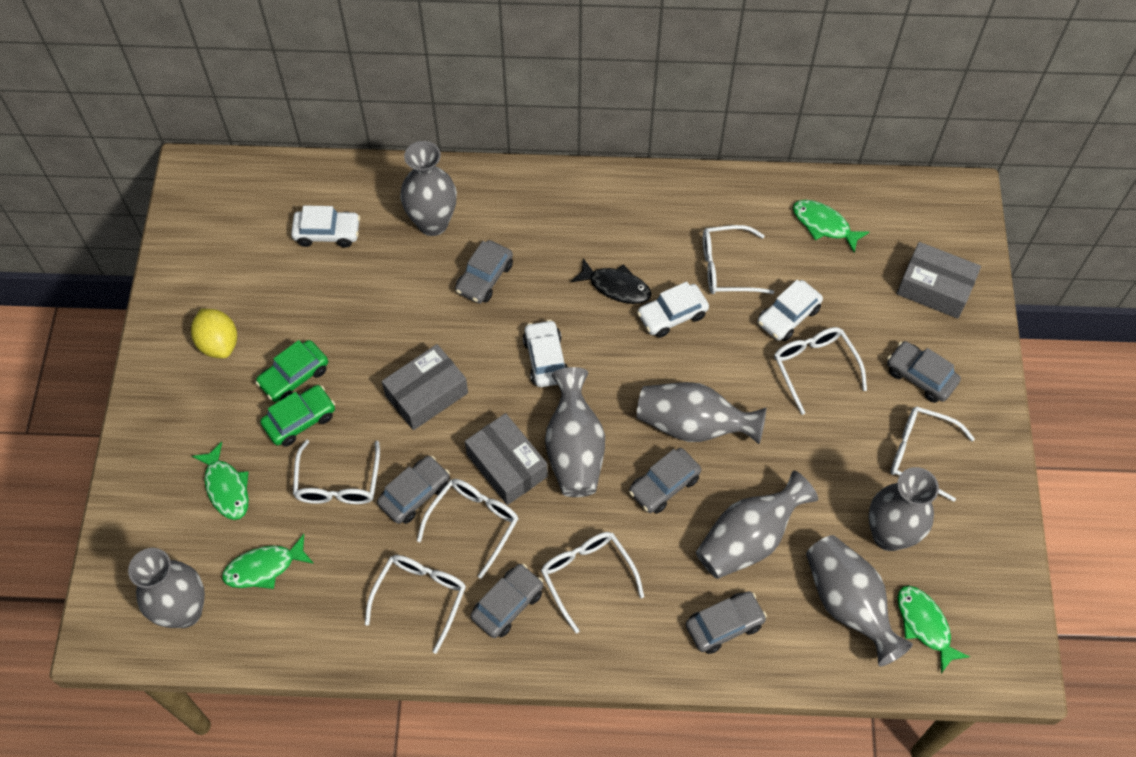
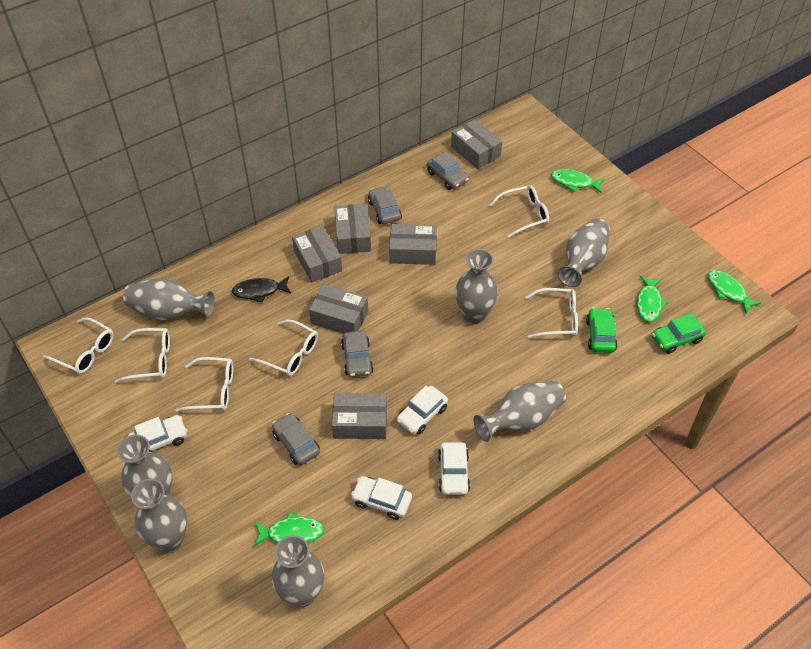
grey box: 3 -> 6
grey car: 6 -> 4
white glasses: 7 -> 6
yellow lemon: 1 -> 0

